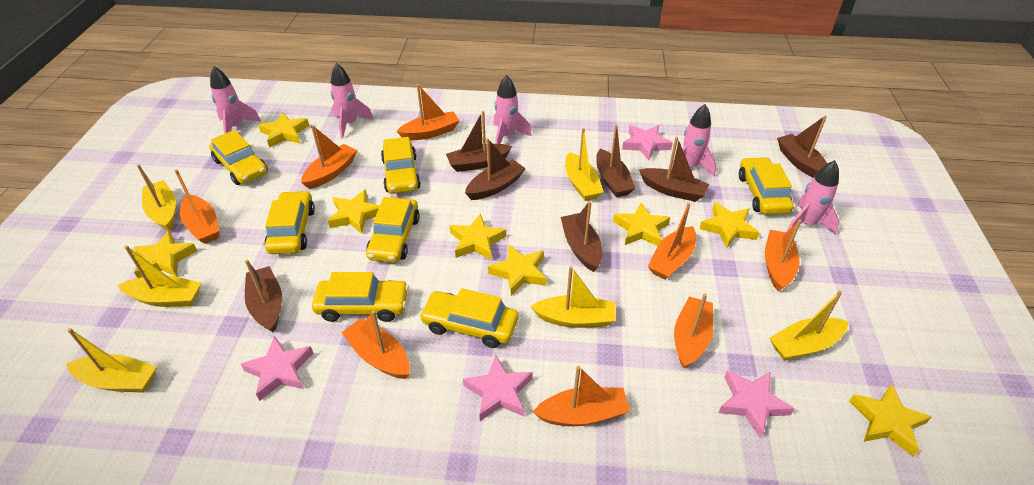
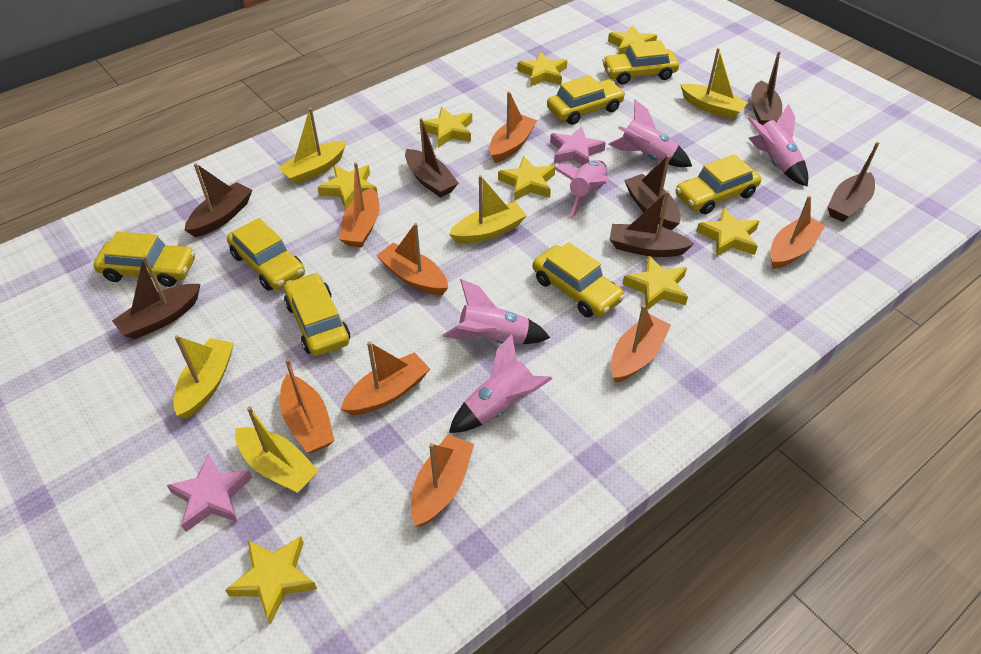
pink star: 4 -> 2
yellow boat: 6 -> 5

